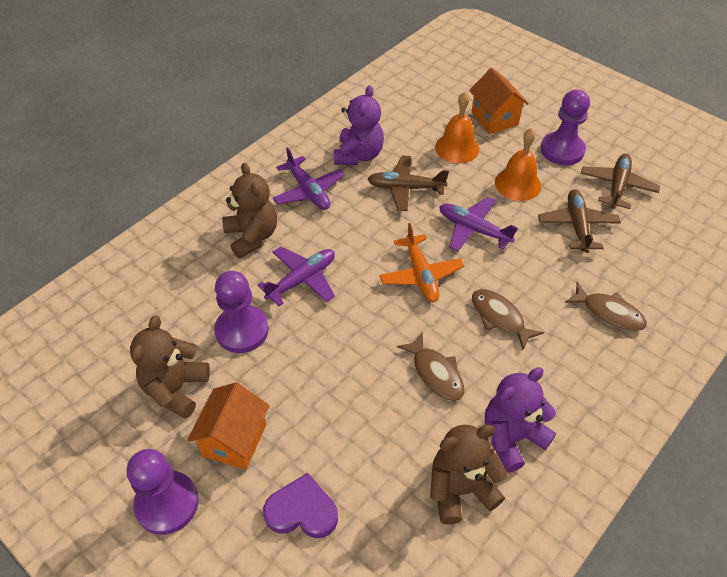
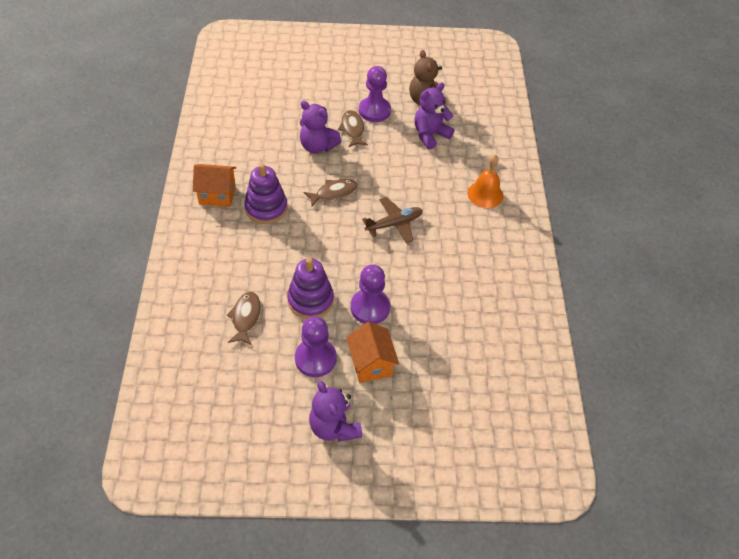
brown plane: 3 -> 1
brown teddy bear: 3 -> 1
orange bell: 2 -> 1
orange plane: 1 -> 0
purple heart: 1 -> 0
purple plane: 3 -> 0
purple stacking toy: 0 -> 2
purple teddy bear: 2 -> 3

